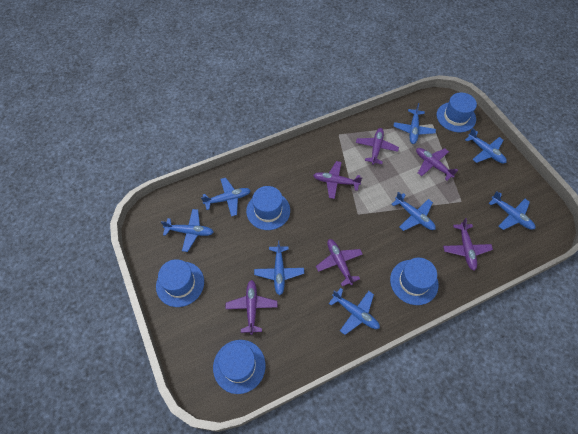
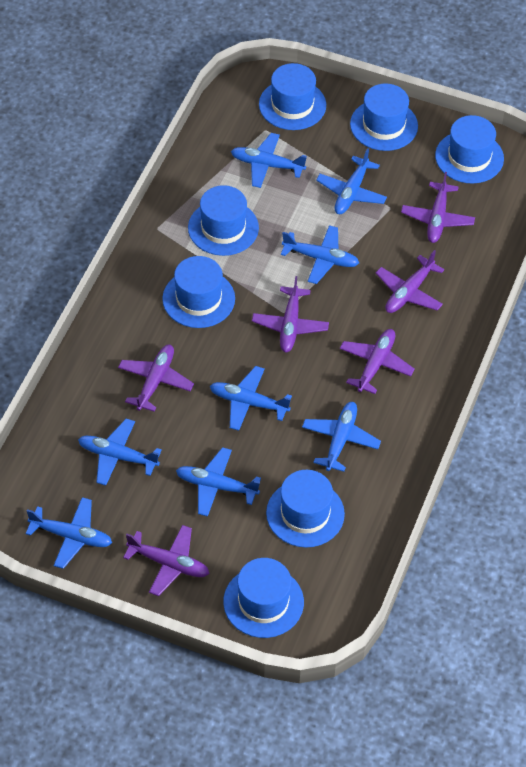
blue hat: 5 -> 7

